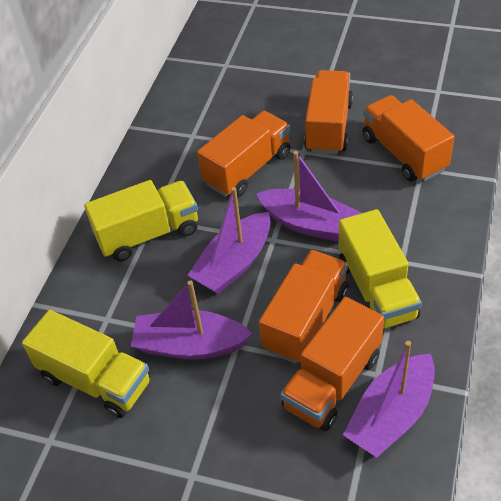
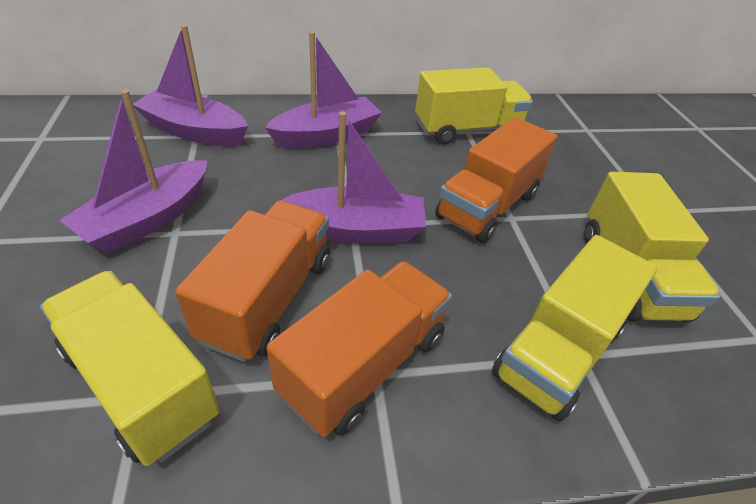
orange truck: 5 -> 3
yellow truck: 3 -> 4

